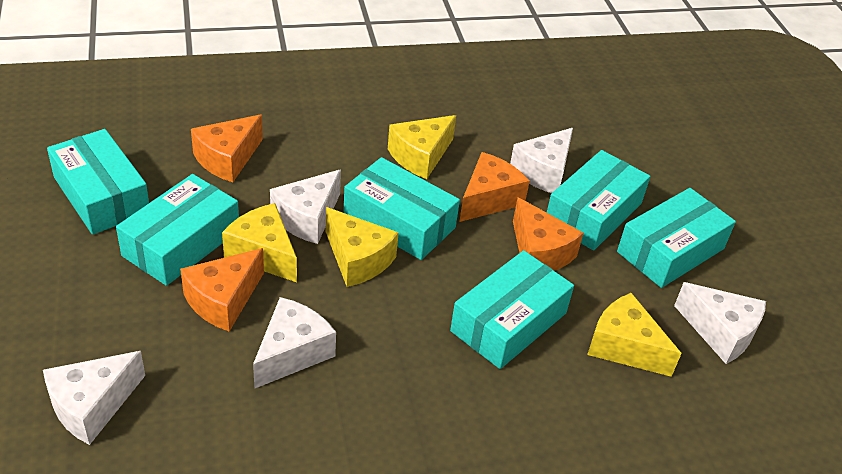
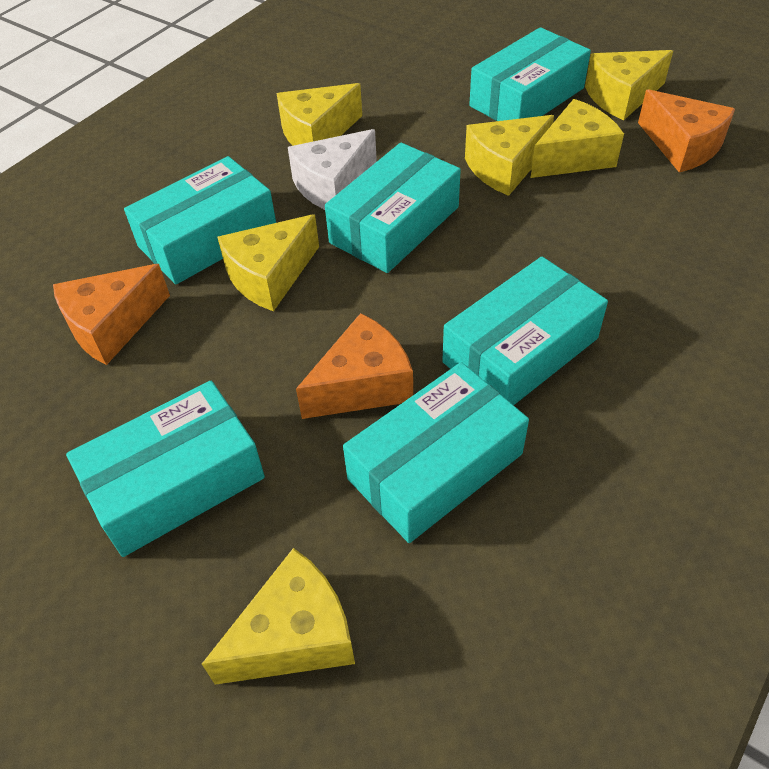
orange cheese: 4 -> 3
white cheese: 5 -> 1
yellow cheese: 4 -> 6

